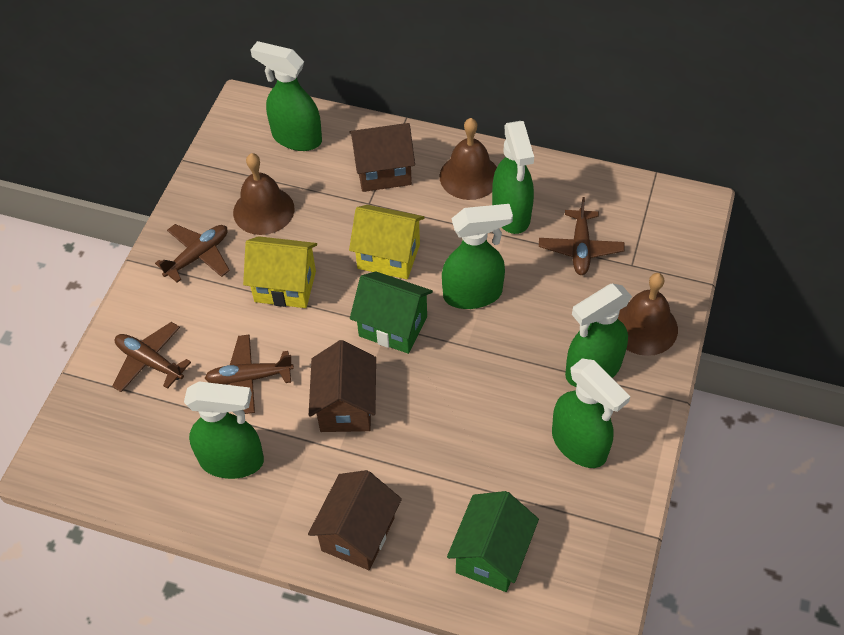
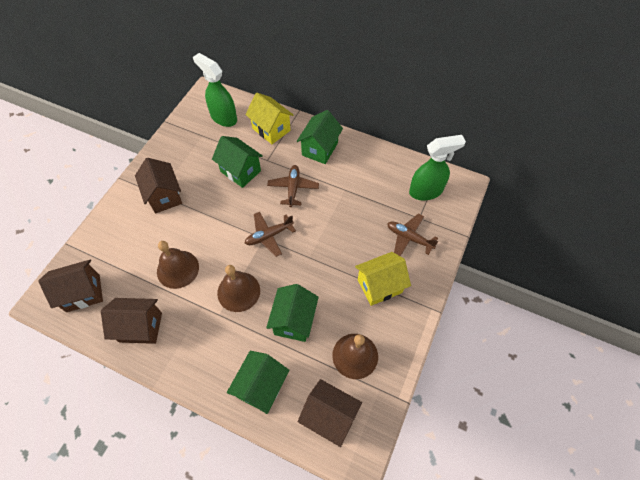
brown house: 3 -> 4
brown plane: 4 -> 3
green house: 2 -> 4
green spray bottle: 6 -> 2

